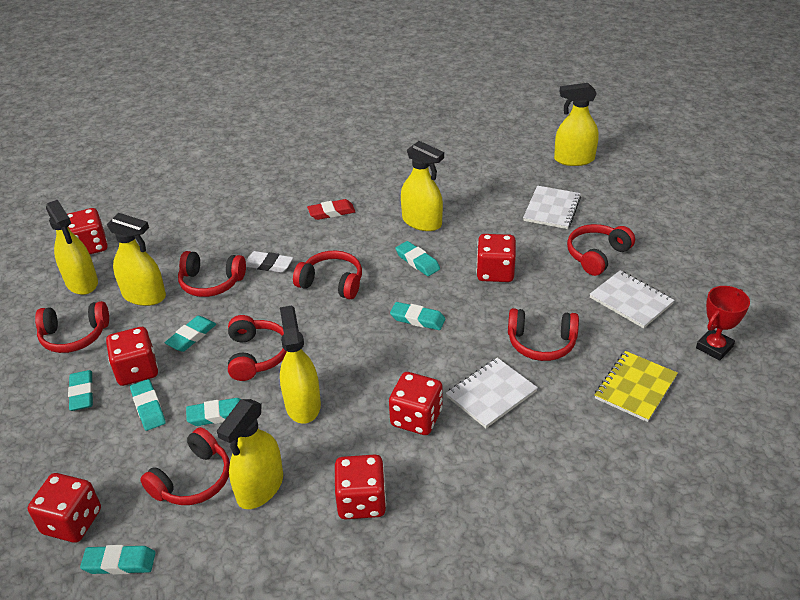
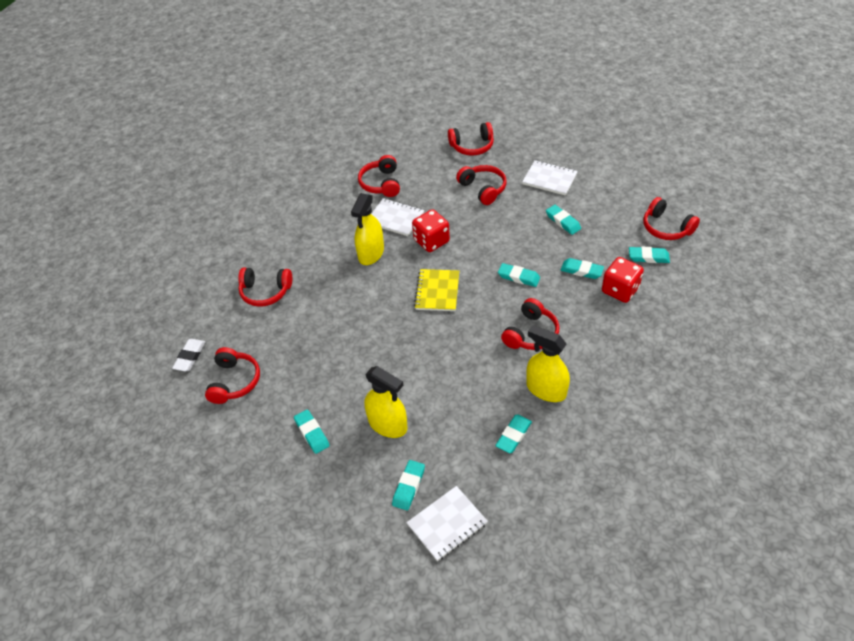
red dice: 6 -> 2
red eraser: 1 -> 0
red trophy: 1 -> 0
yellow spray bottle: 6 -> 3

